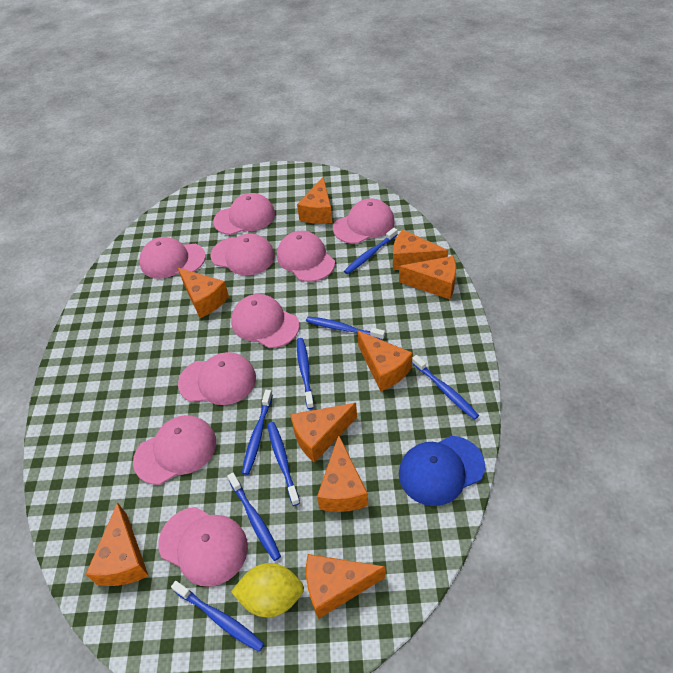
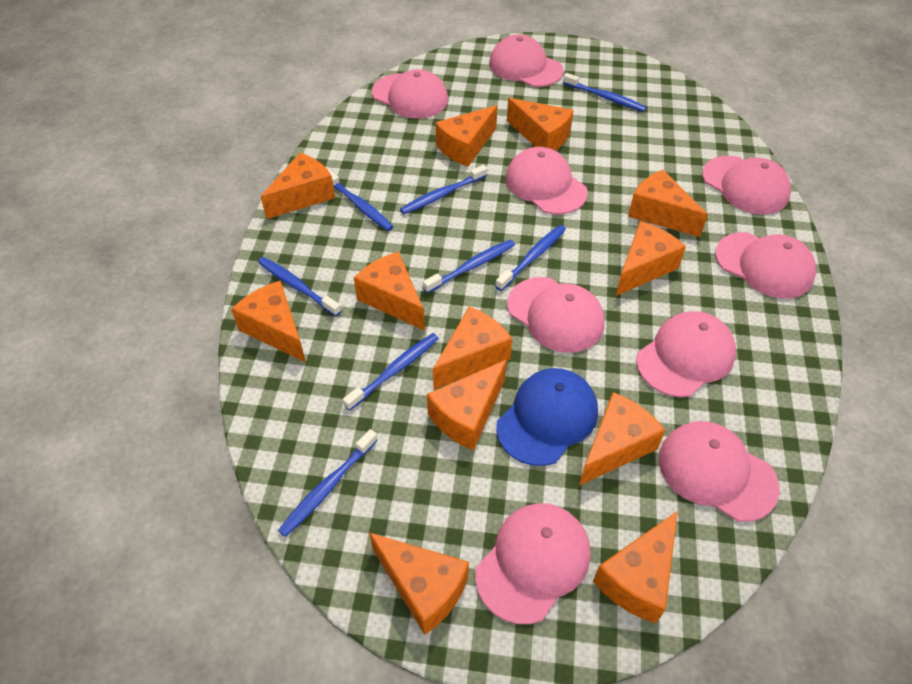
orange cheese: 9 -> 12
yellow lemon: 1 -> 0

